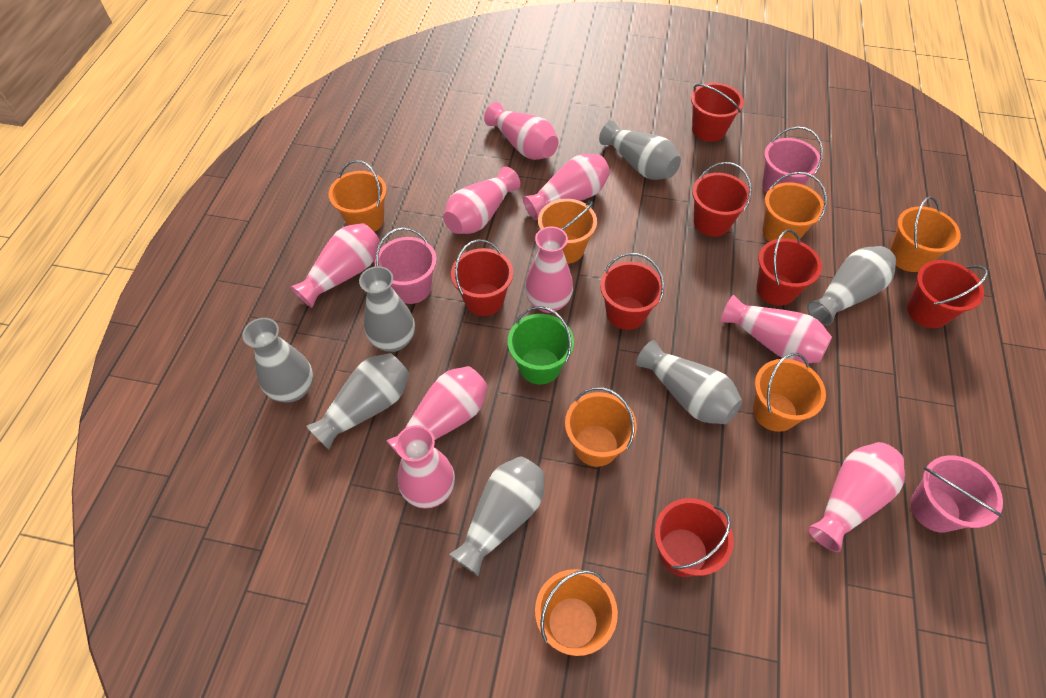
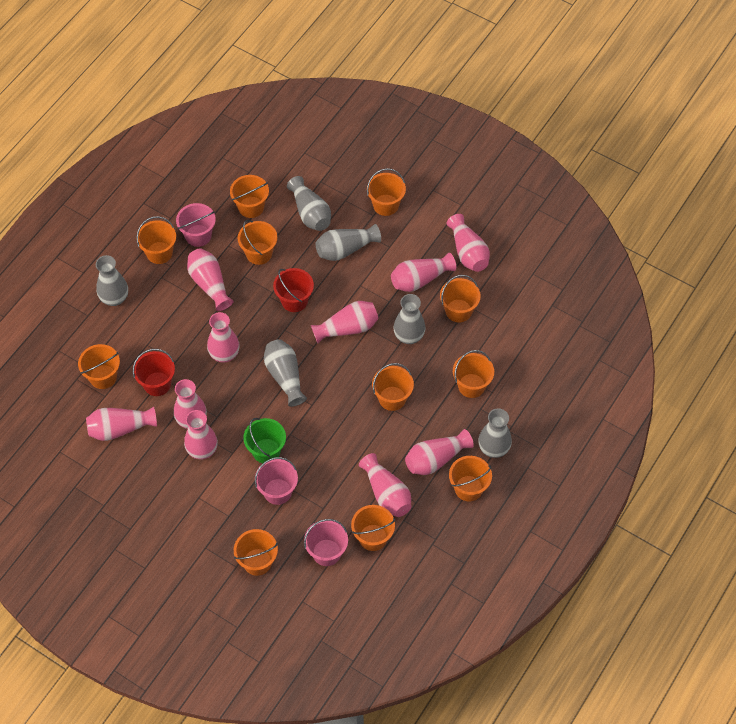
grey vase: 7 -> 6
orange bucket: 7 -> 11
pink vase: 9 -> 10
red bucket: 7 -> 2

